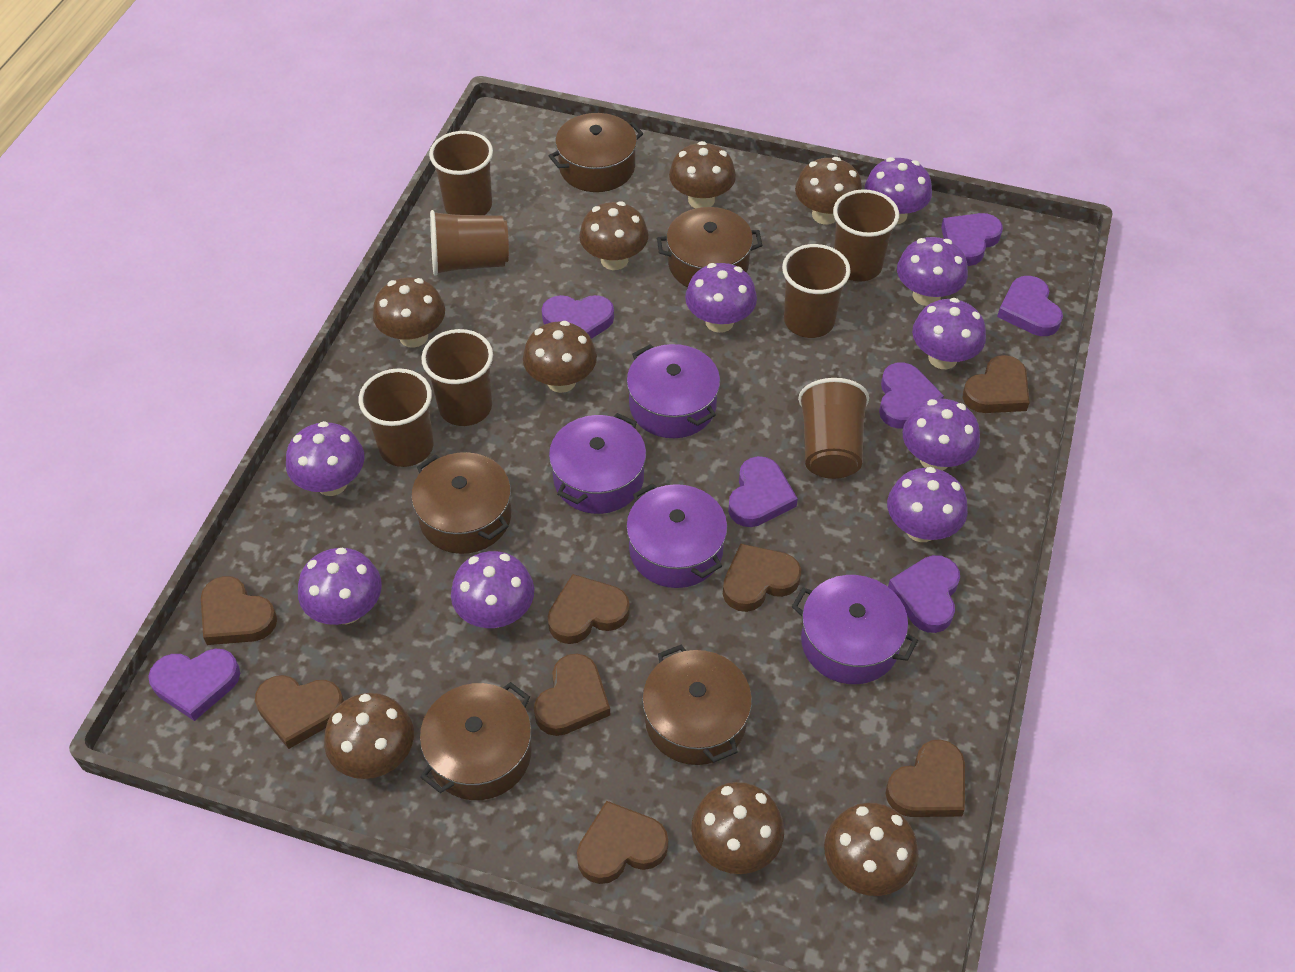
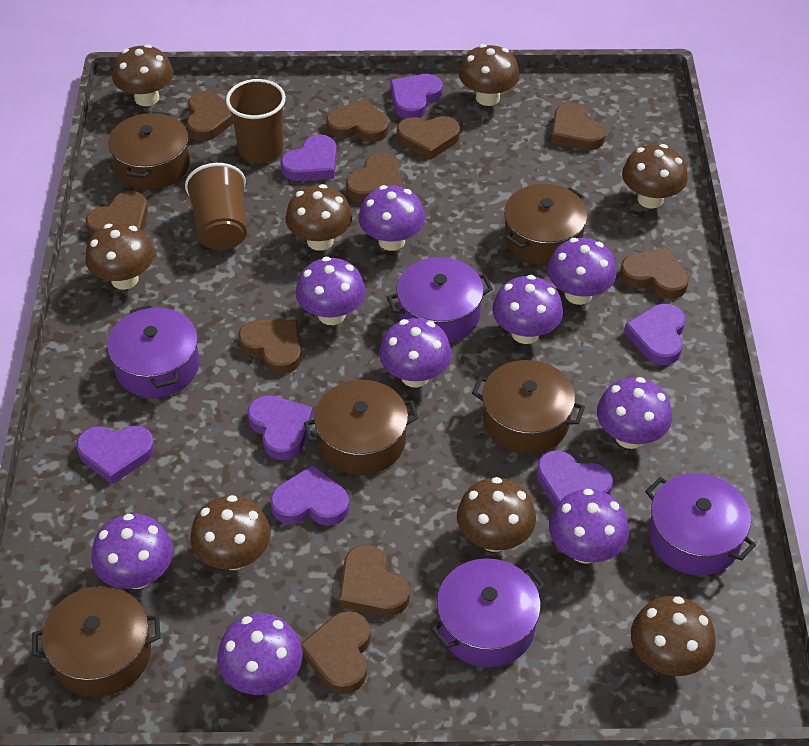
brown cup: 7 -> 2
brown heart: 8 -> 10

